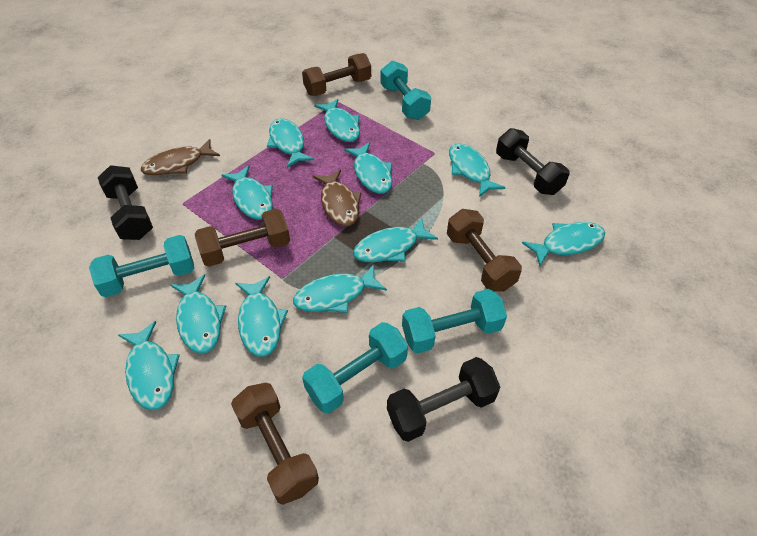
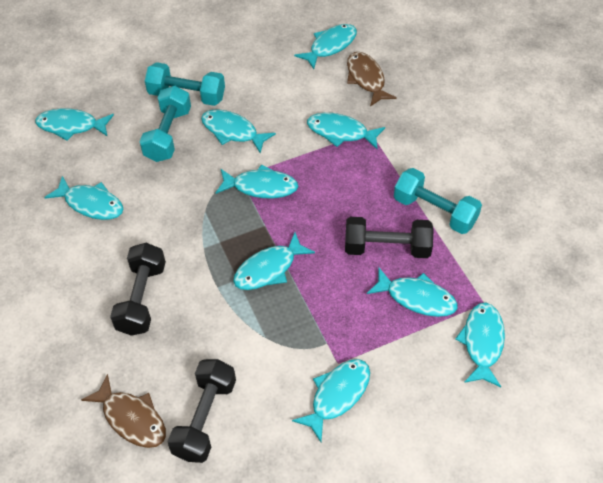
brown dumbbell: 4 -> 0
turquoise dumbbell: 4 -> 3
turquoise fish: 11 -> 10

